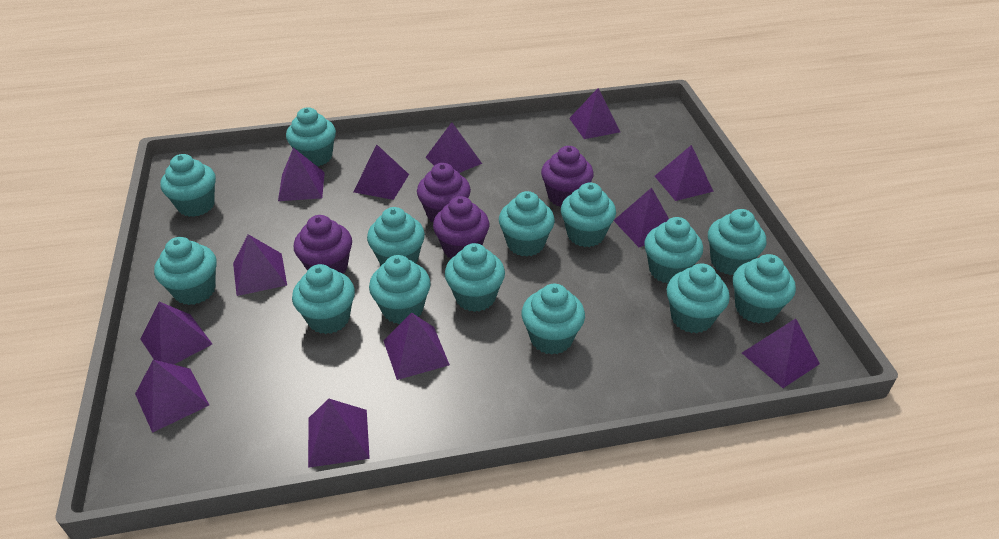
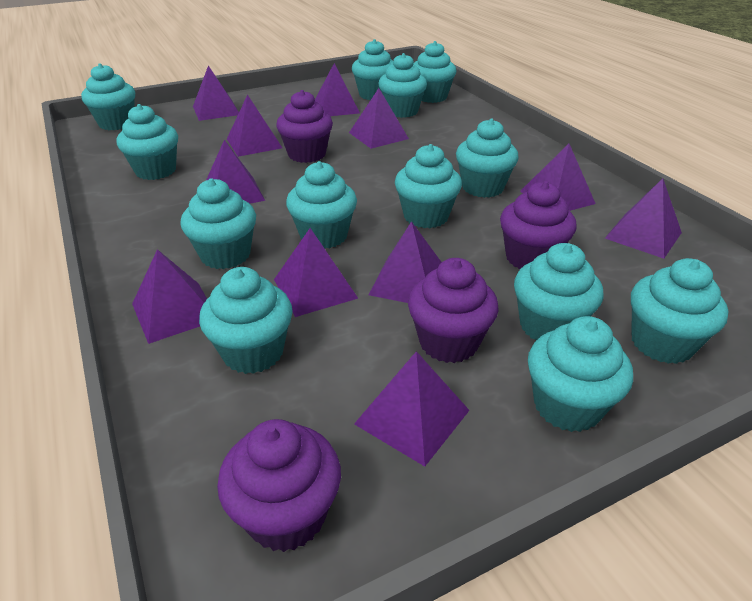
purple pyramid: 12 -> 11
turquoise cupcake: 14 -> 13

